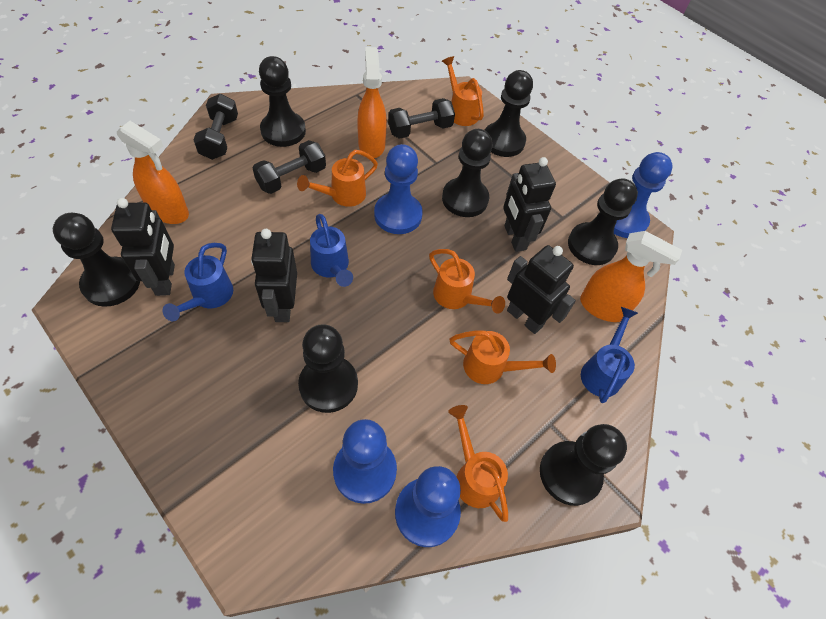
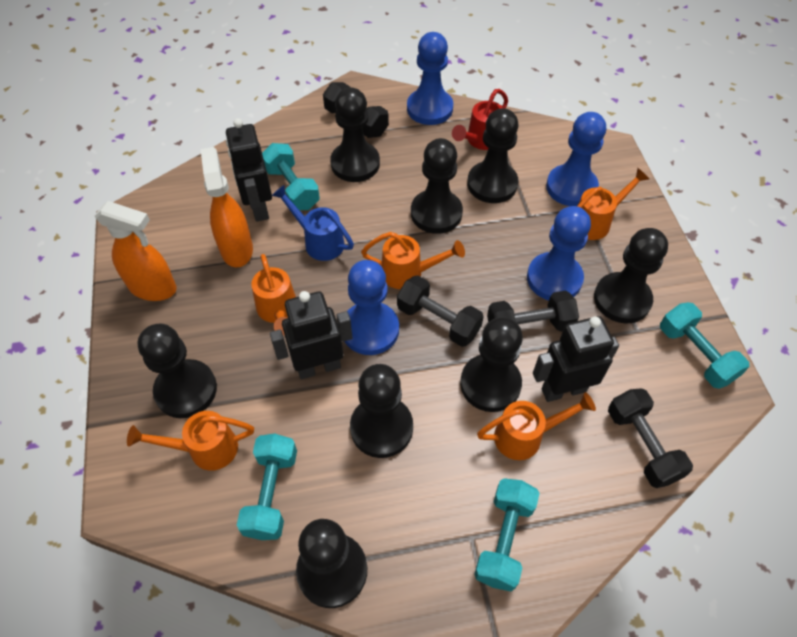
black dumbbell: 3 -> 4
black pawn: 7 -> 8
black robot: 4 -> 3
blue watering can: 3 -> 1
orange spray bottle: 3 -> 2
red watering can: 0 -> 1
turquoise dumbbell: 0 -> 4

